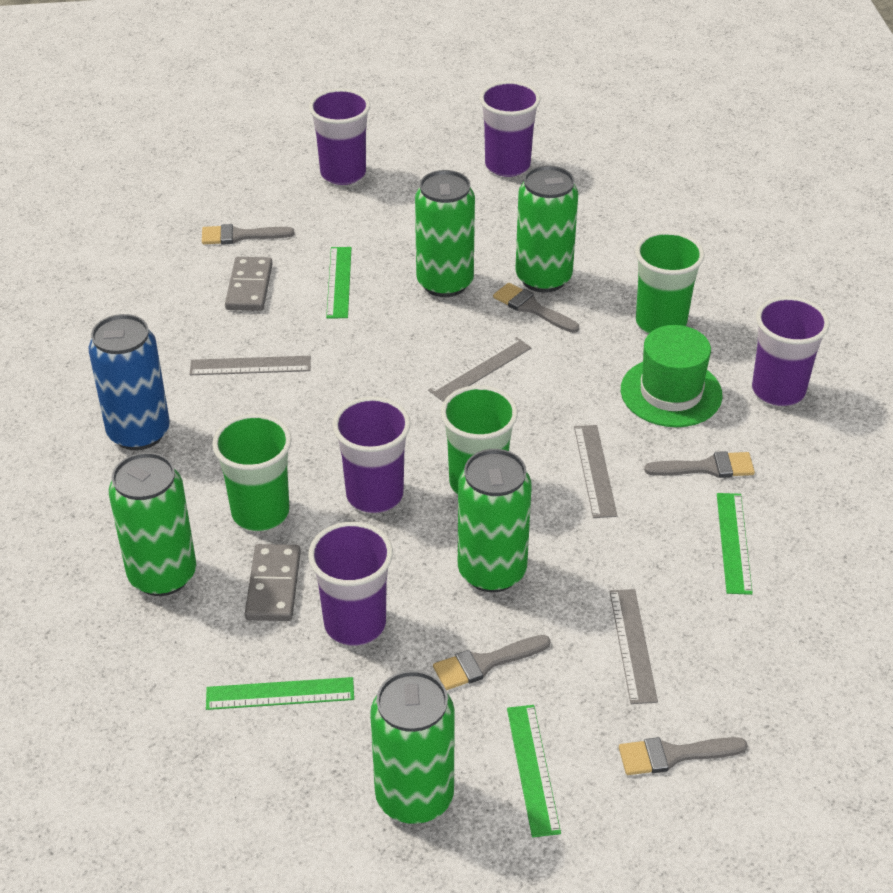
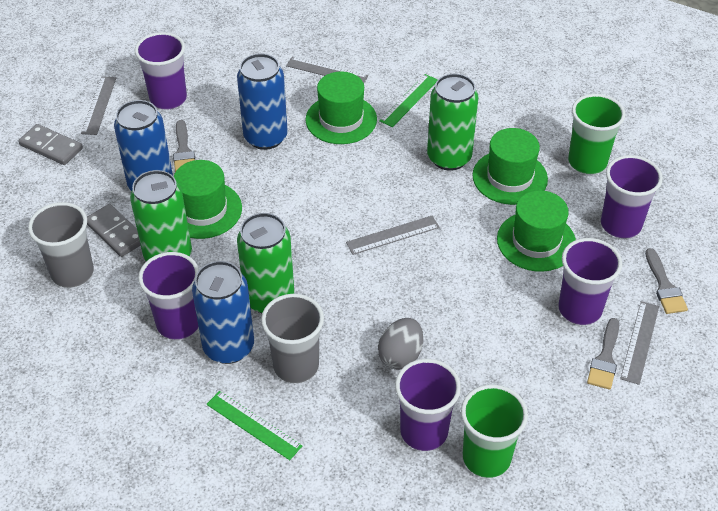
blue can: 1 -> 3
green can: 5 -> 3
green cup: 3 -> 2
green hat: 1 -> 4
green ruler: 4 -> 2
grey brush: 5 -> 3
grey cup: 0 -> 2
grey egg: 0 -> 1

